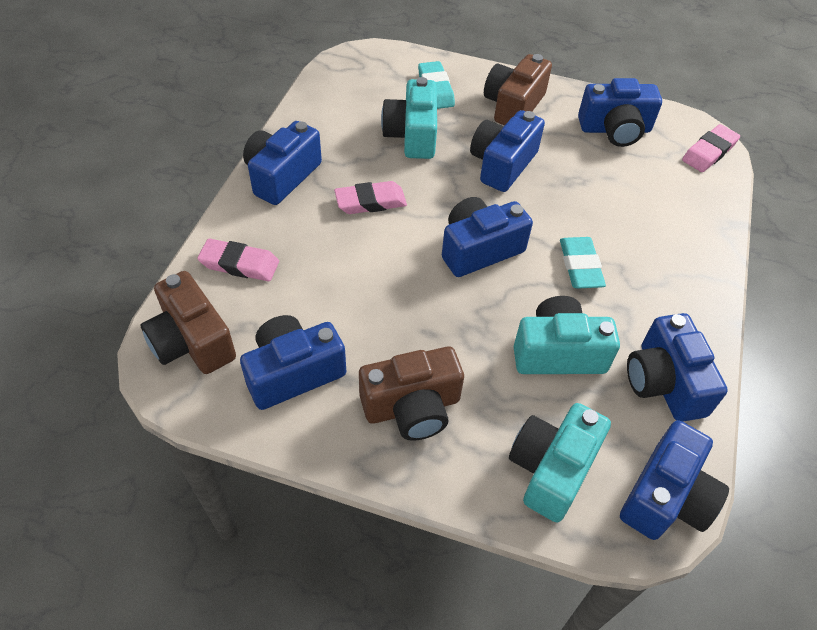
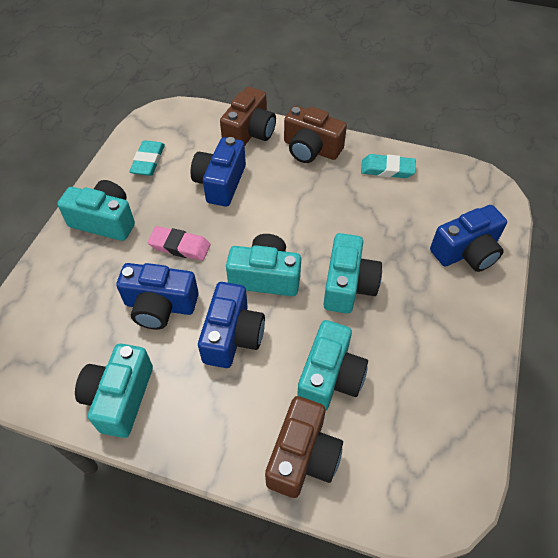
blue camera: 7 -> 4
pink eraser: 3 -> 1
turquoise camera: 3 -> 5

